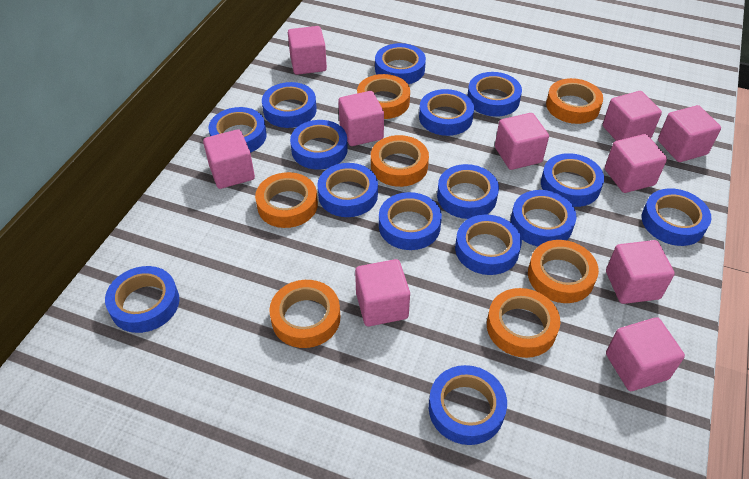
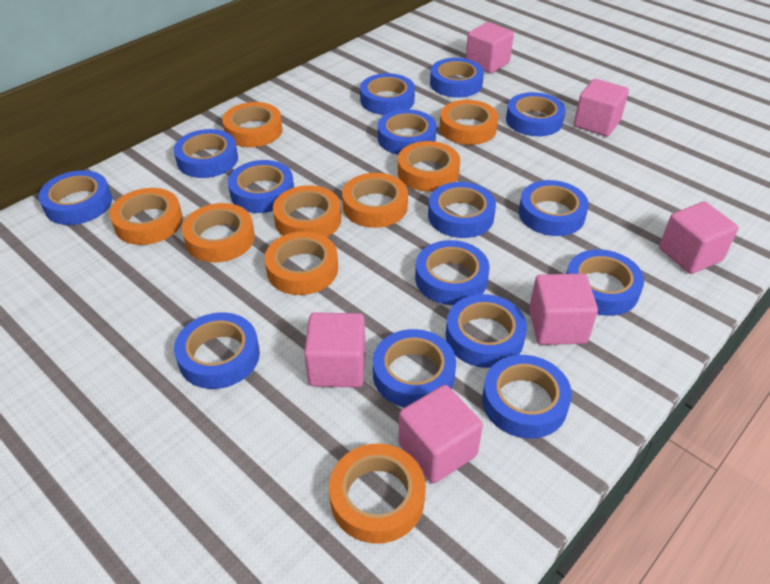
orange tape: 7 -> 9
pink cube: 10 -> 6

